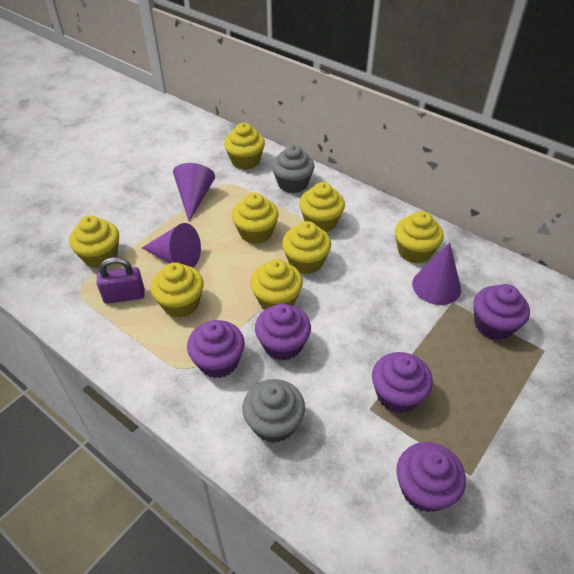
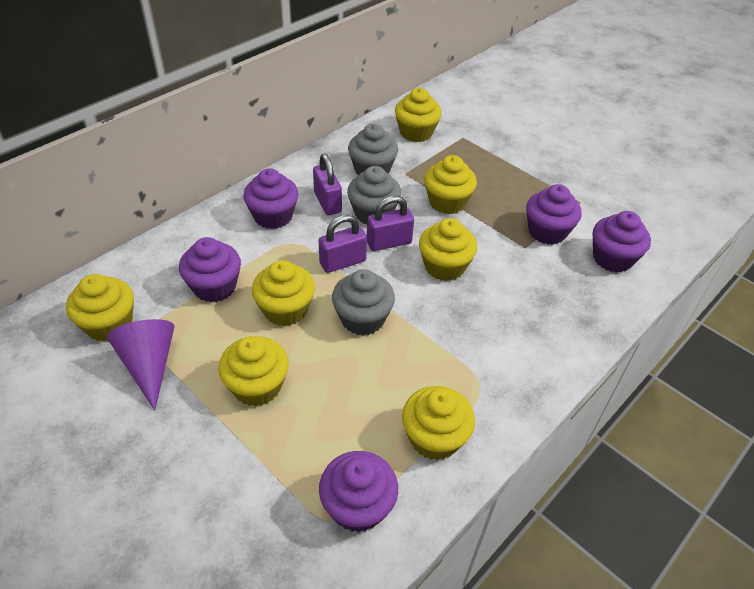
grey cupcake: 2 -> 3
purple cone: 3 -> 1
purple padlock: 1 -> 3
yellow cupcake: 8 -> 7

